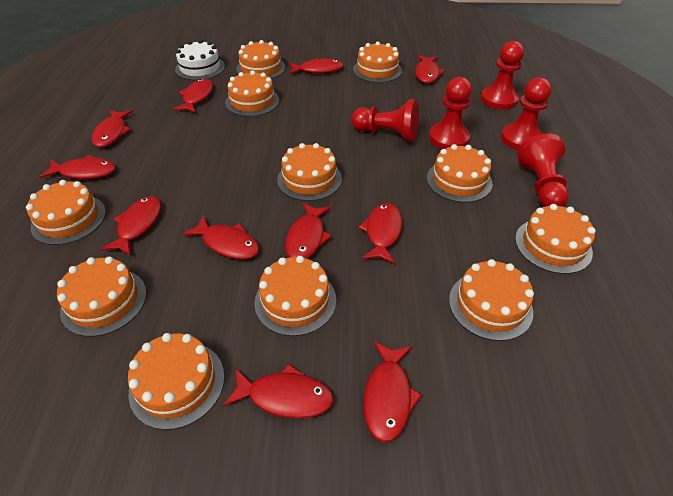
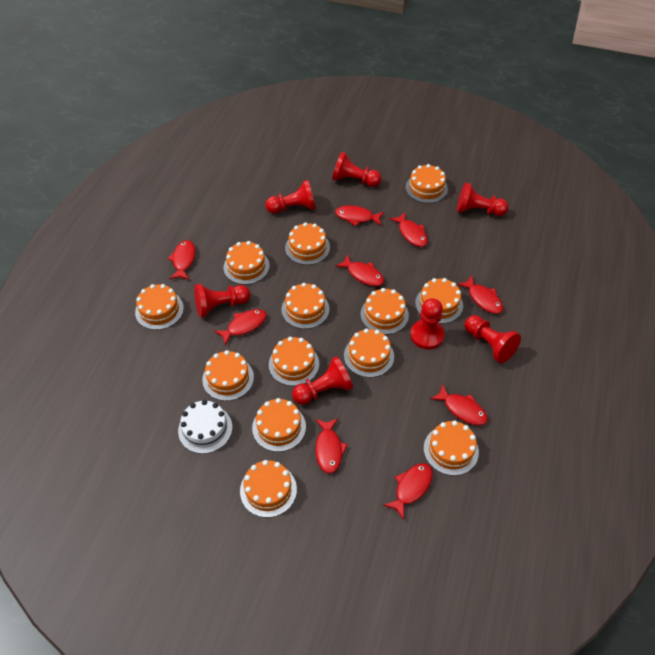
orange cake: 11 -> 13
red fish: 11 -> 9
red pawn: 5 -> 7

